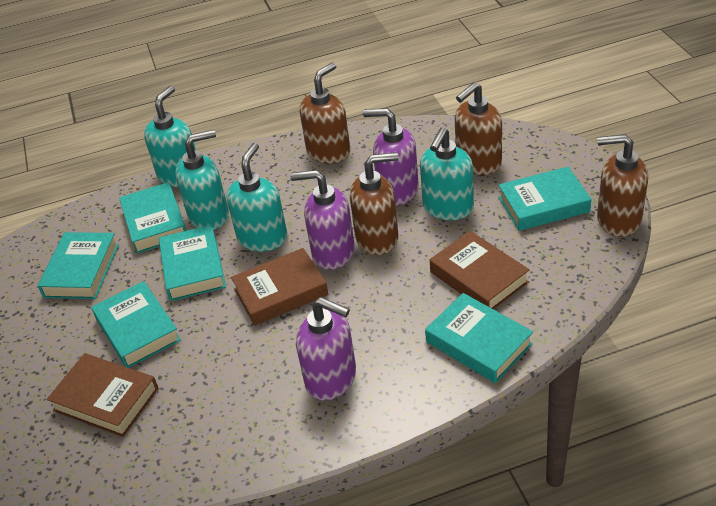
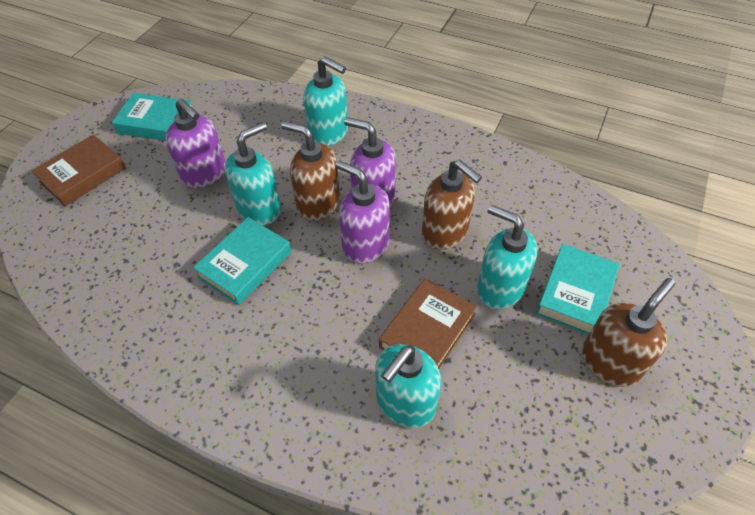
brown book: 3 -> 2
brown soap dispenser: 4 -> 3
turquoise book: 6 -> 3

